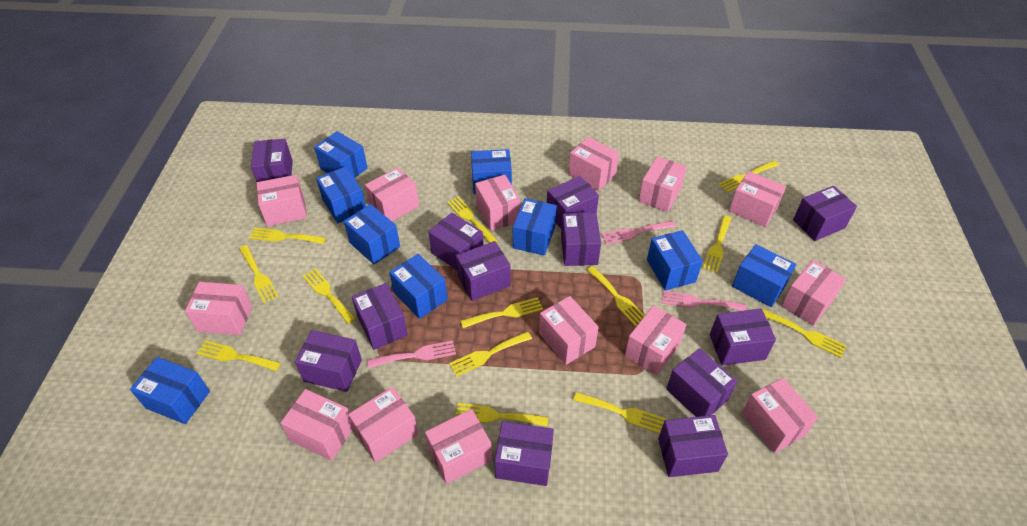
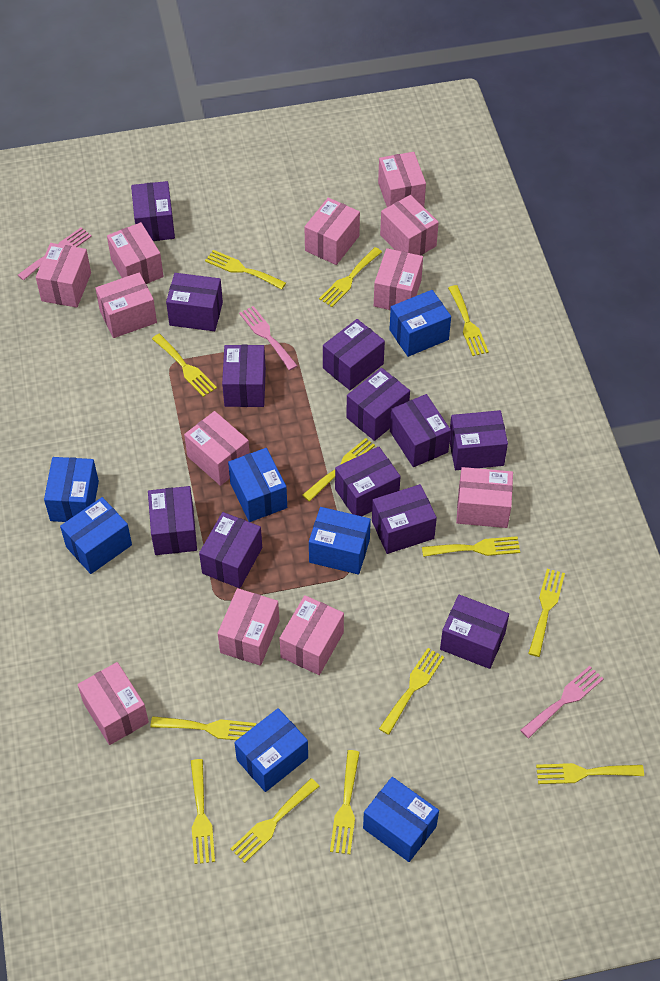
blue box: 9 -> 7
pink box: 14 -> 12

